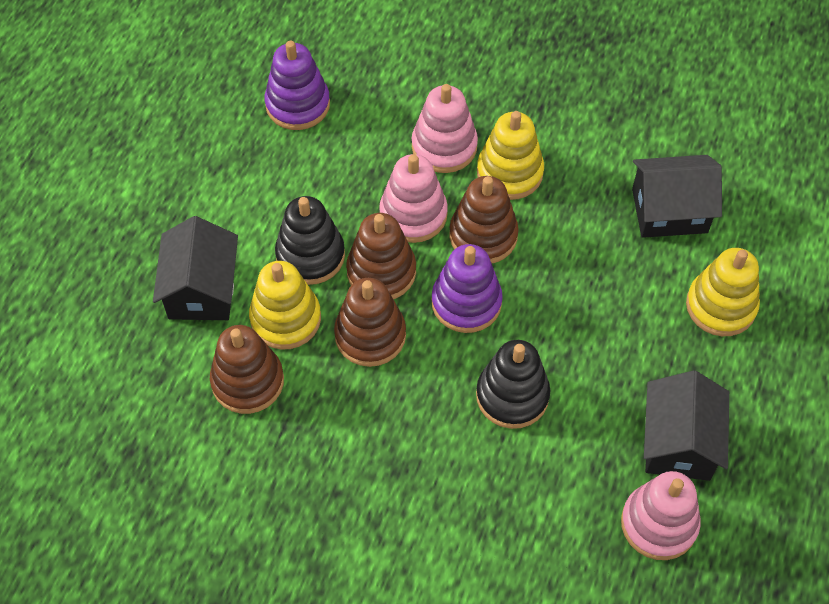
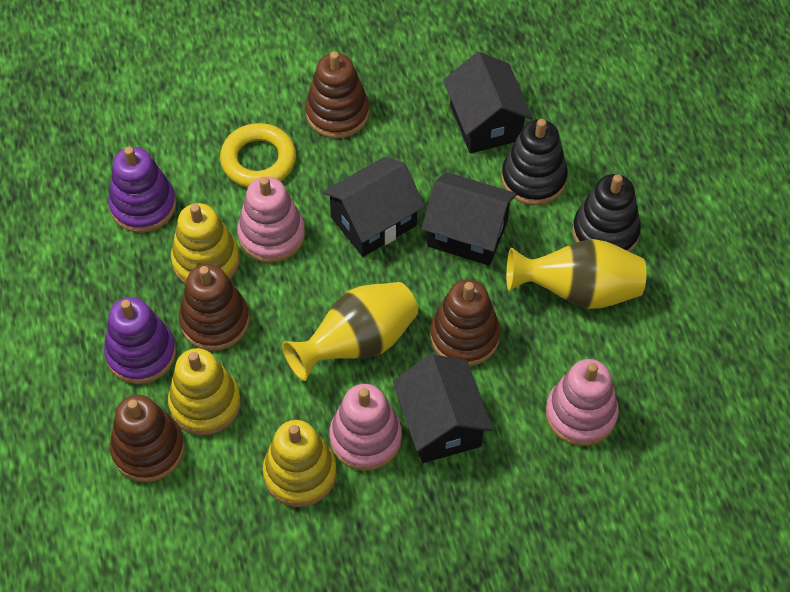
black house: 3 -> 4
yellow ring: 0 -> 1
yellow vase: 0 -> 2

